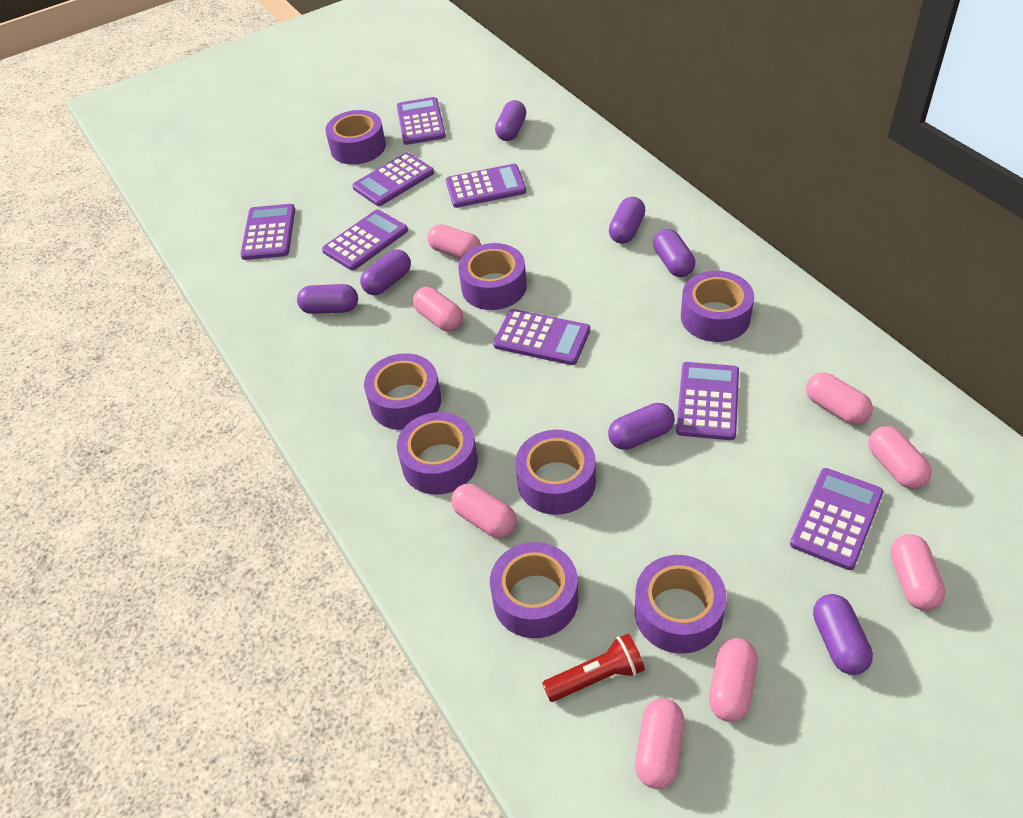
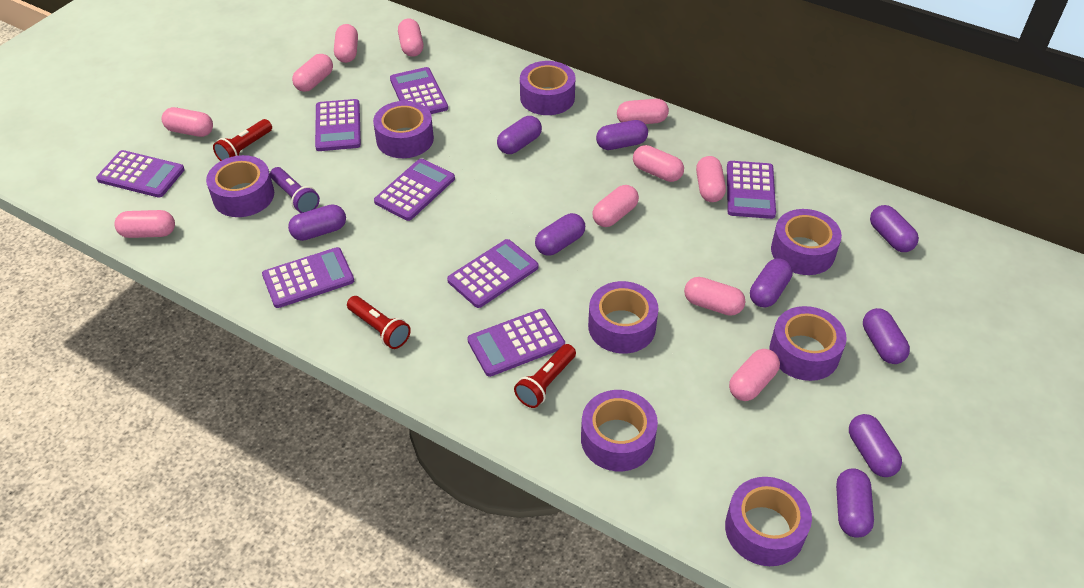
pink capsule: 8 -> 11
purple capsule: 7 -> 9
purple flashlight: 0 -> 1
red flashlight: 1 -> 3

